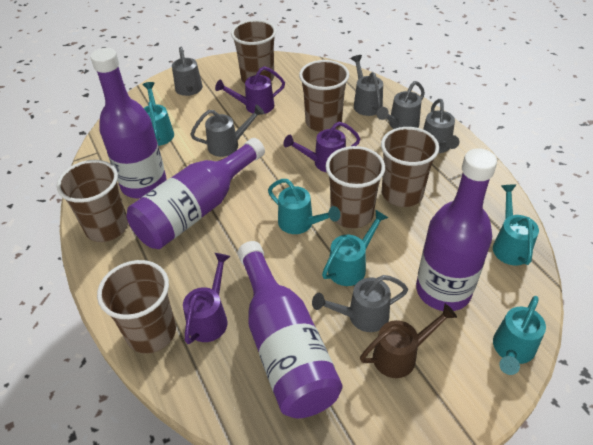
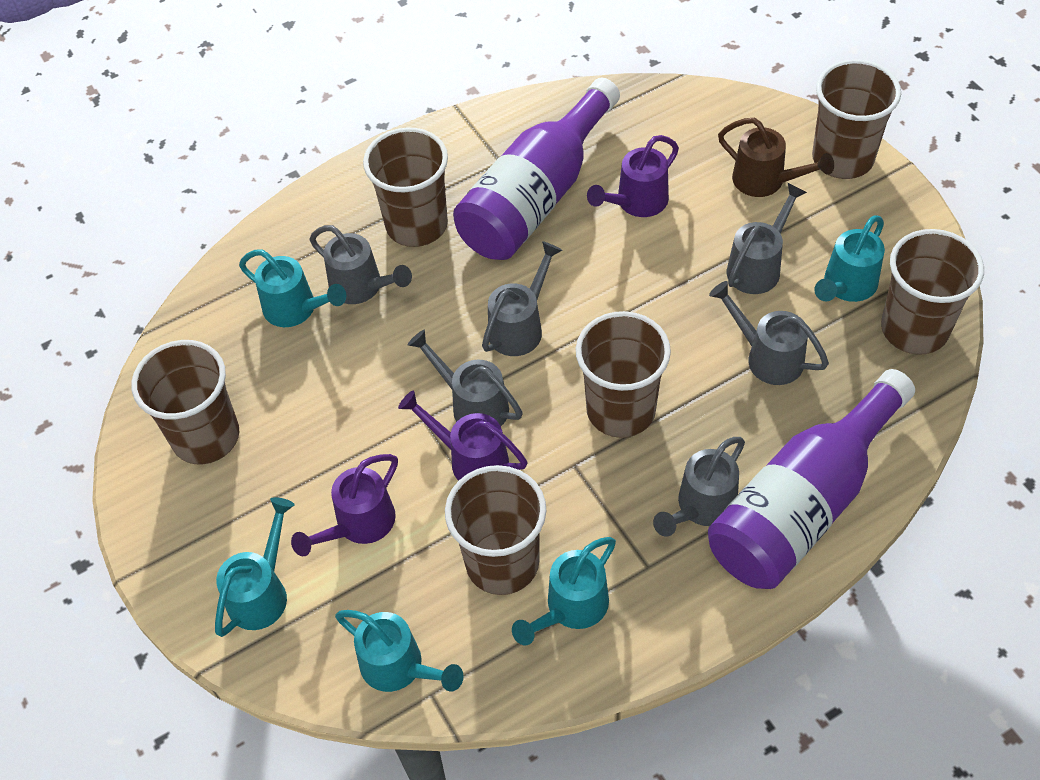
purple bottle: 4 -> 2

